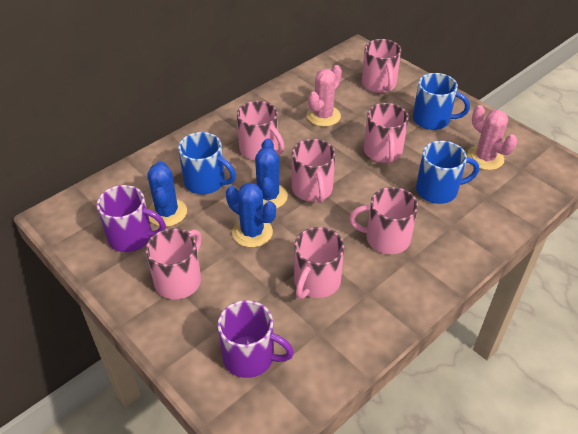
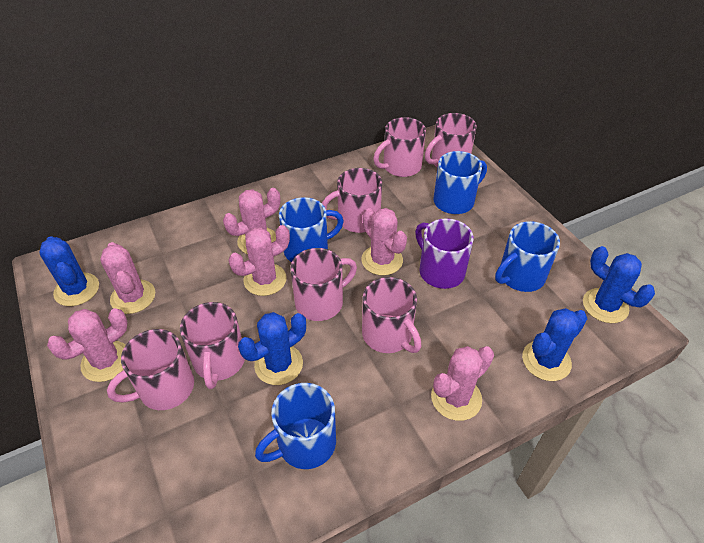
blue cactus: 3 -> 4
blue mug: 3 -> 4
pink cactus: 2 -> 6
purple mug: 2 -> 1

